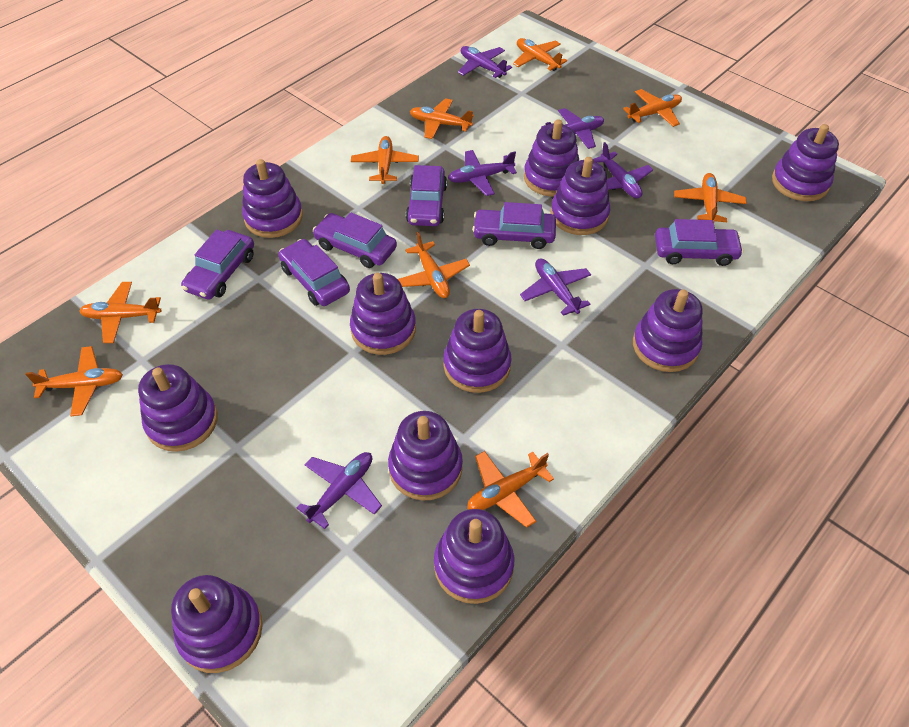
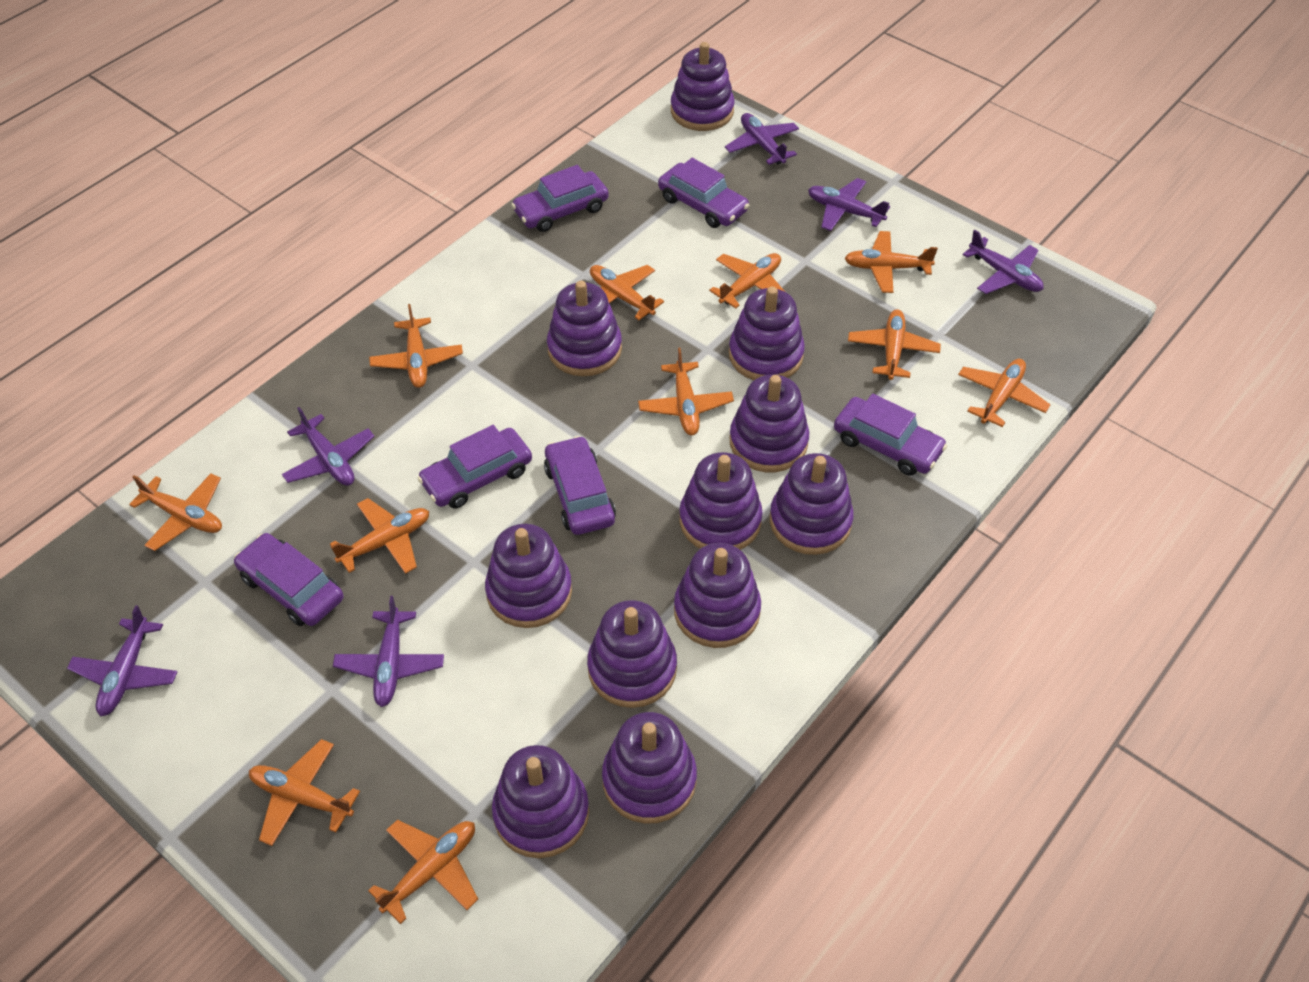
orange plane: 9 -> 11

